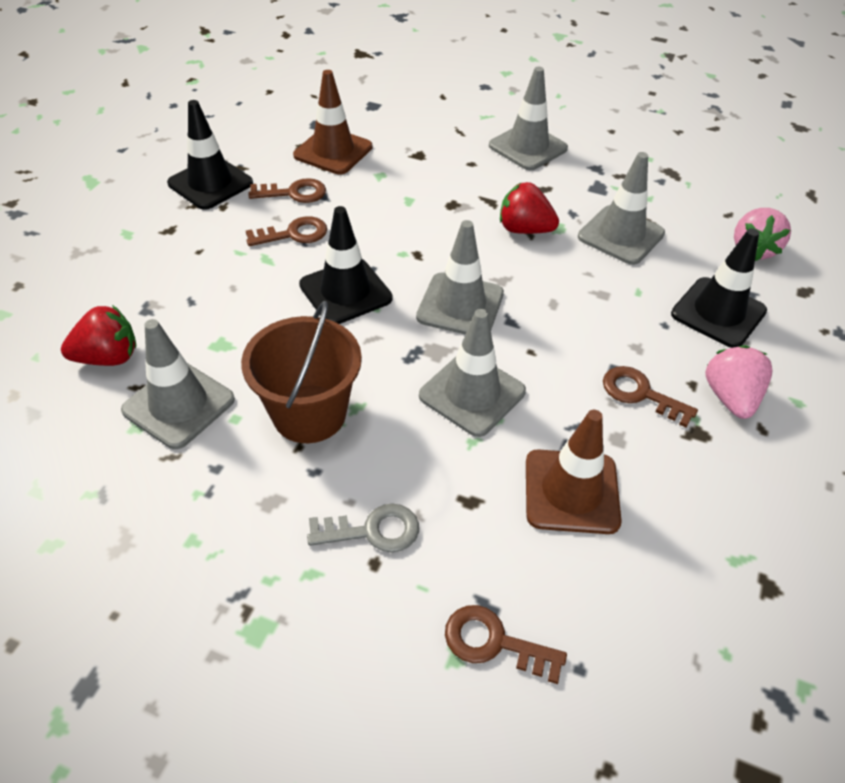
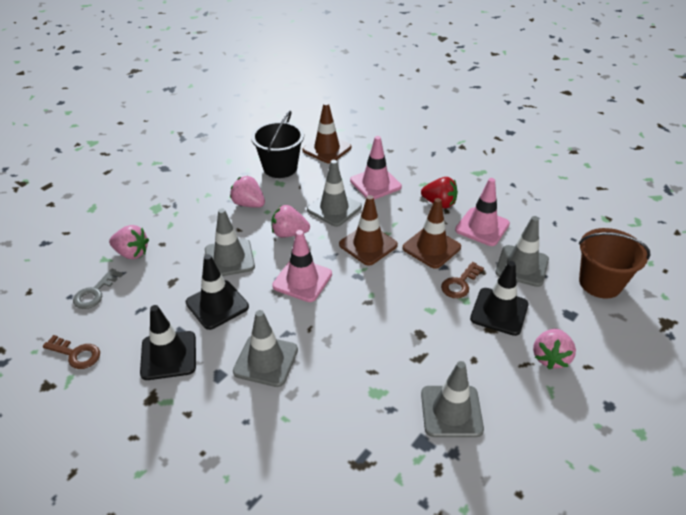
black bucket: 0 -> 1
brown key: 4 -> 2
brown traffic cone: 2 -> 3
pink strawberry: 2 -> 4
pink traffic cone: 0 -> 3
red strawberry: 2 -> 1

